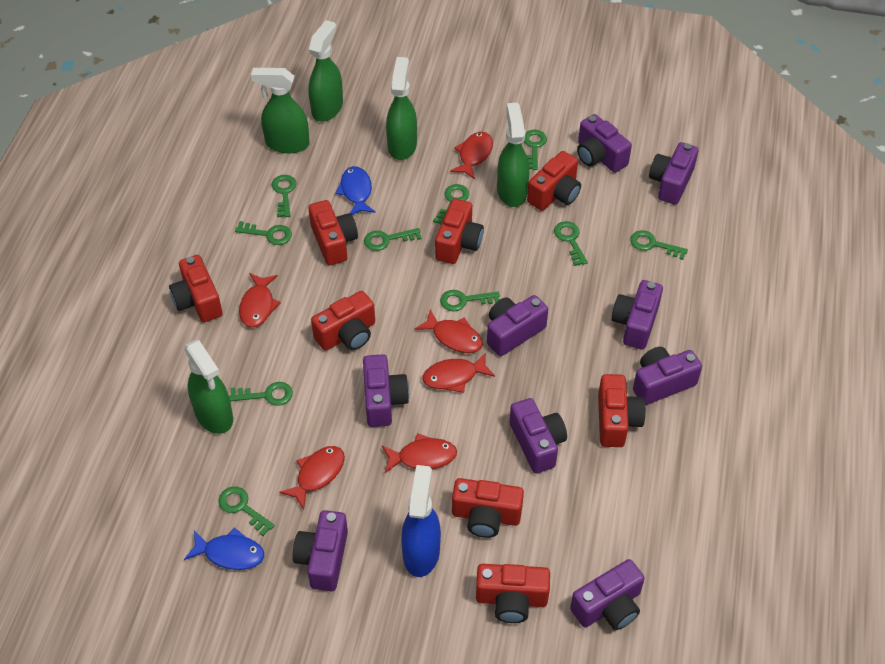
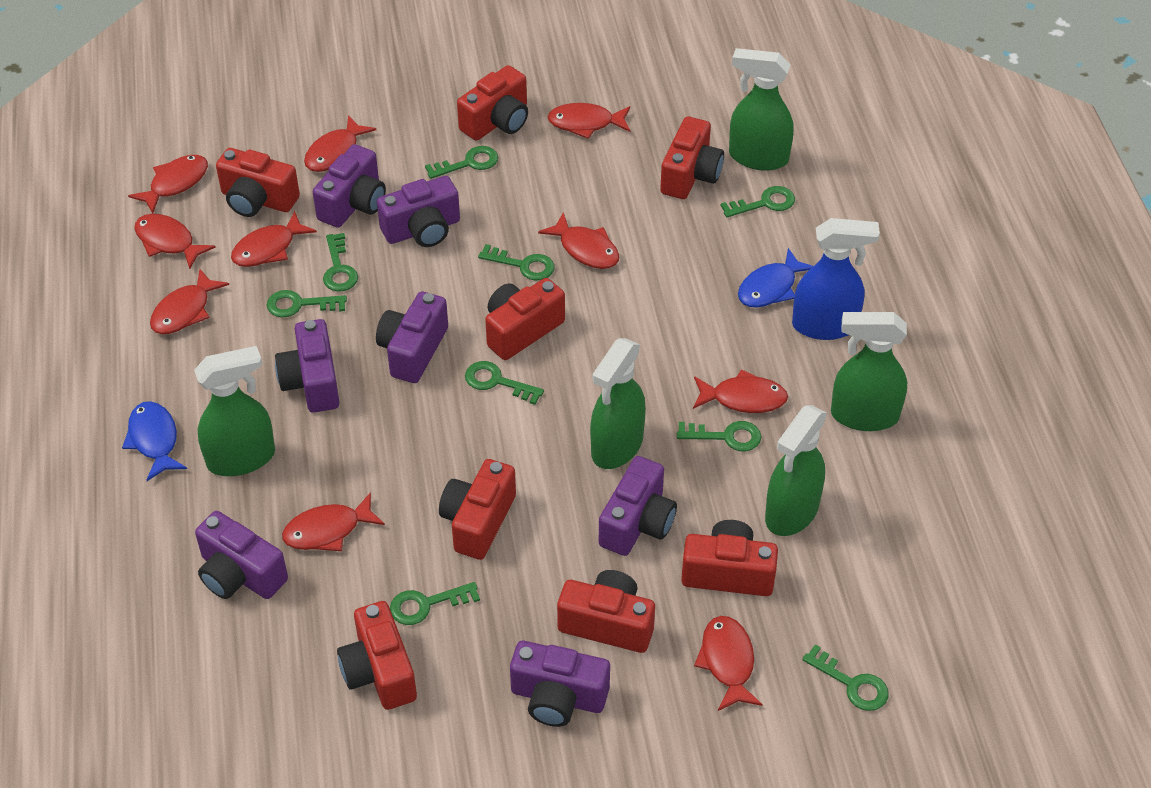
green key: 10 -> 9
purple camera: 9 -> 7
red fish: 6 -> 10

